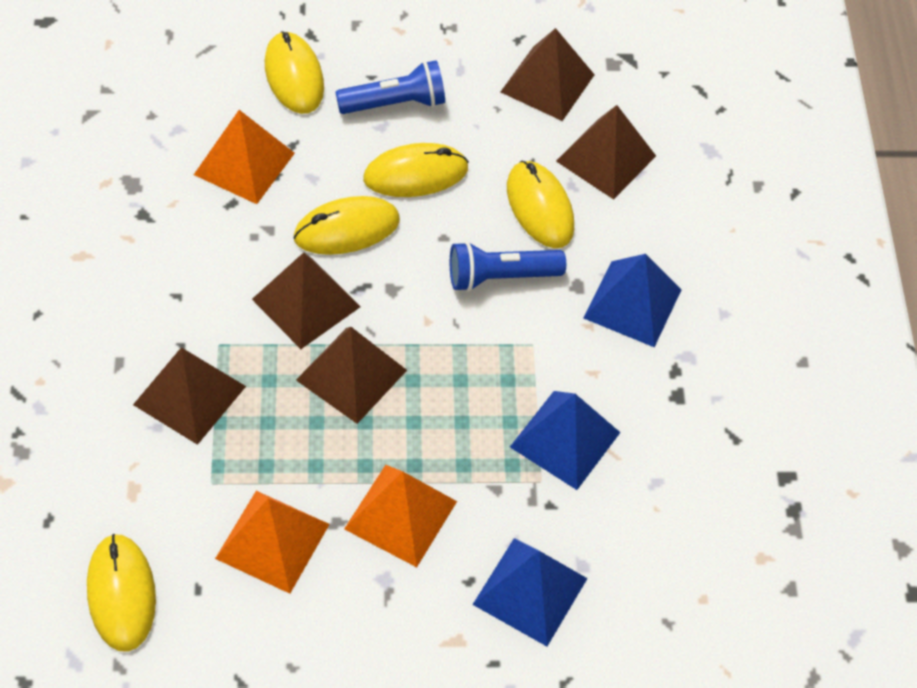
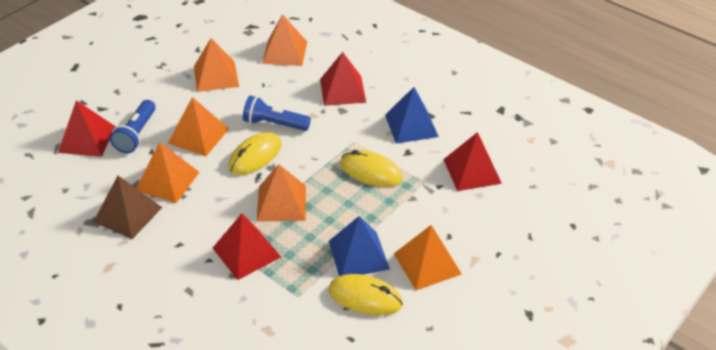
blue pyramid: 3 -> 2
brown pyramid: 5 -> 1
orange pyramid: 3 -> 6
red pyramid: 0 -> 4
yellow mouse: 5 -> 3

